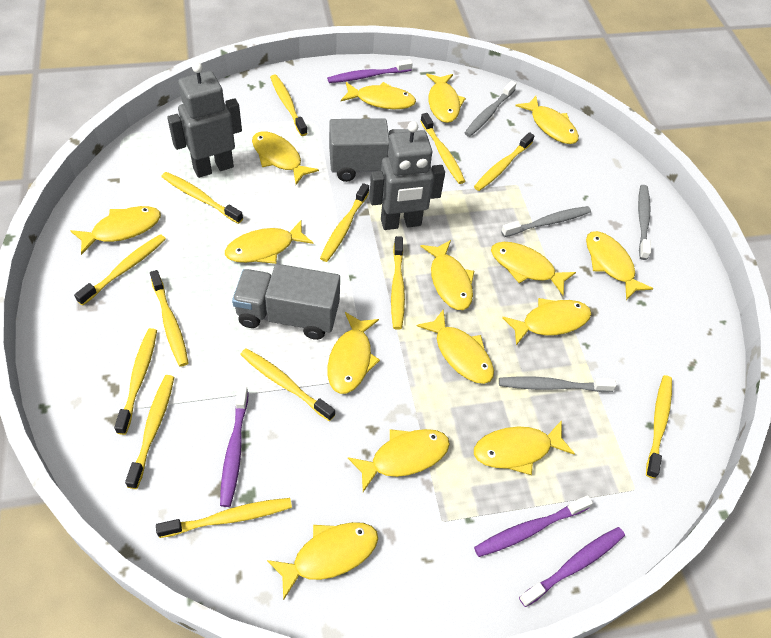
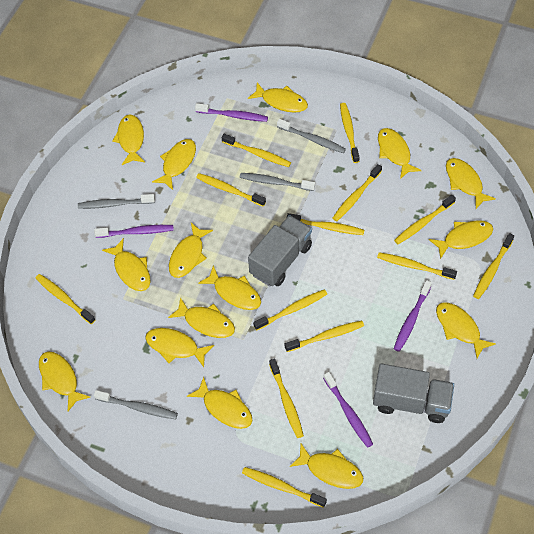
grey robot: 2 -> 0

